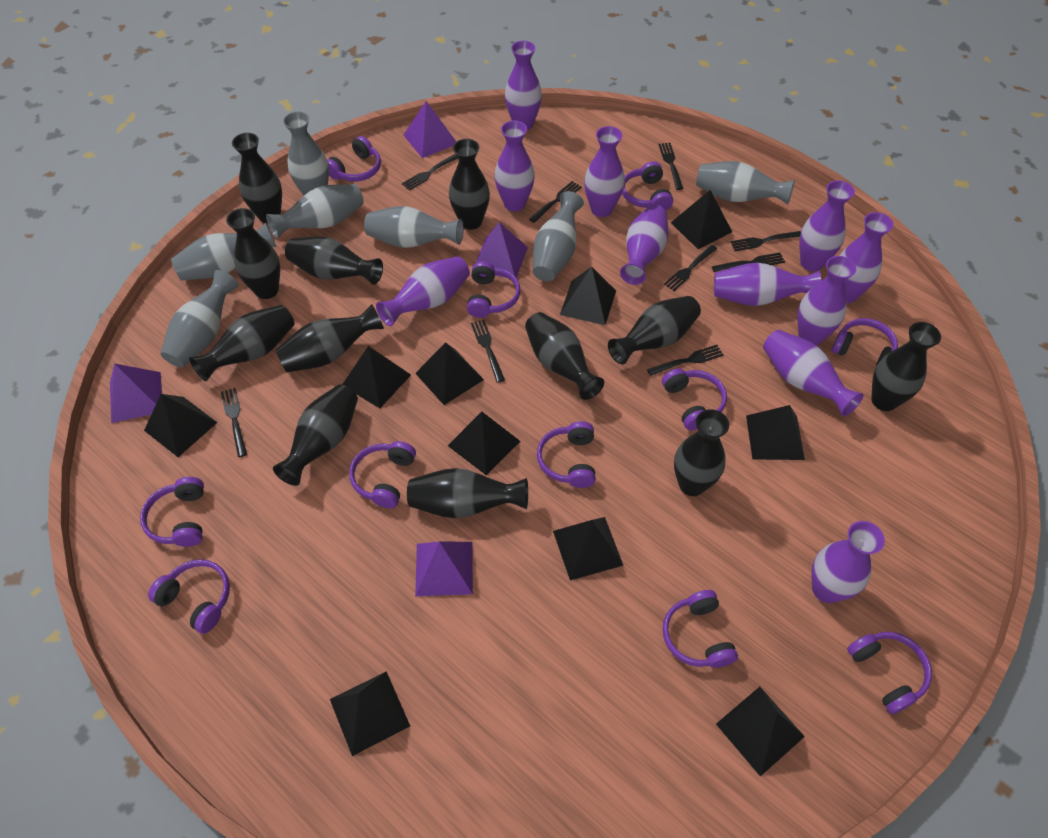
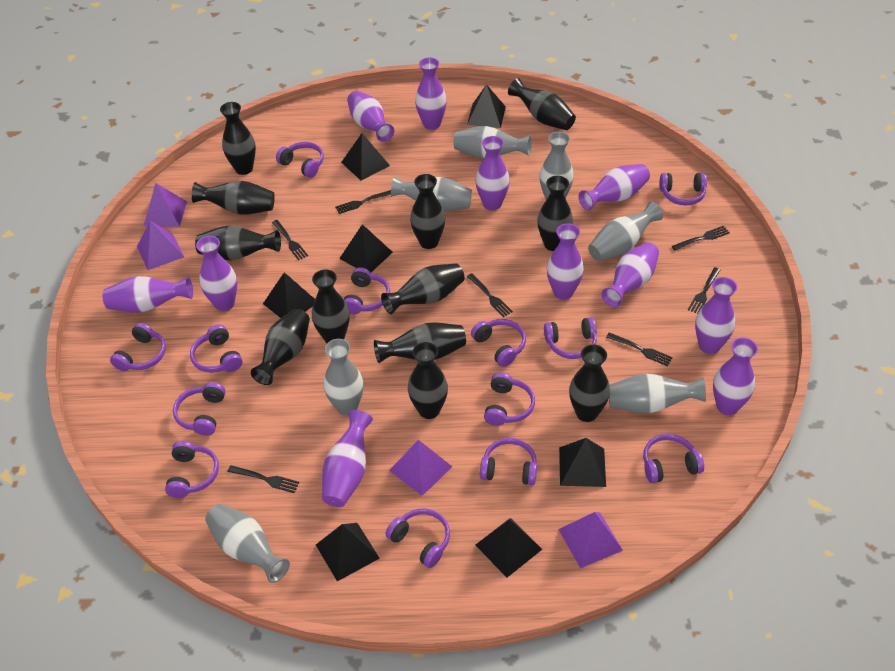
black fork: 9 -> 7
black pyramid: 10 -> 7
purple headphones: 11 -> 13

